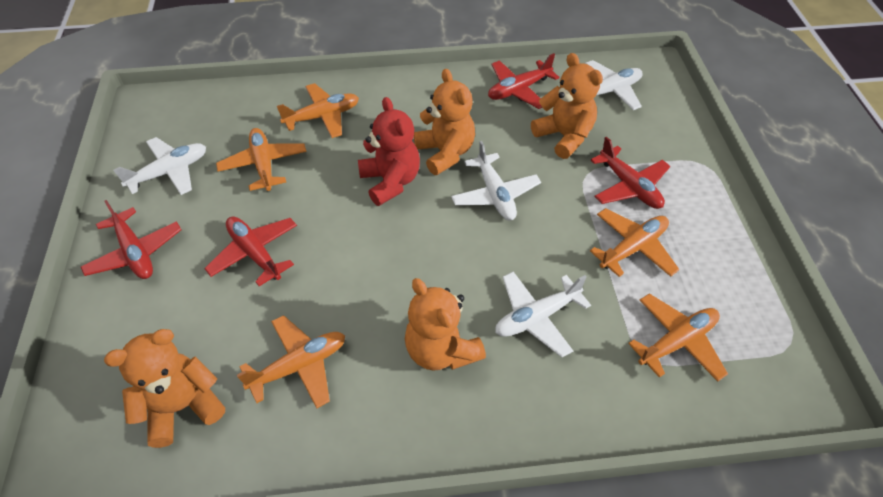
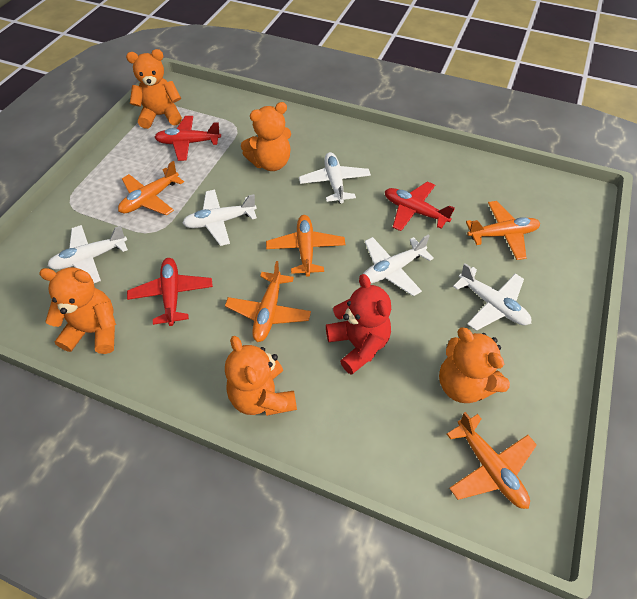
orange teddy bear: 4 -> 5
red plane: 4 -> 3
white plane: 4 -> 5

